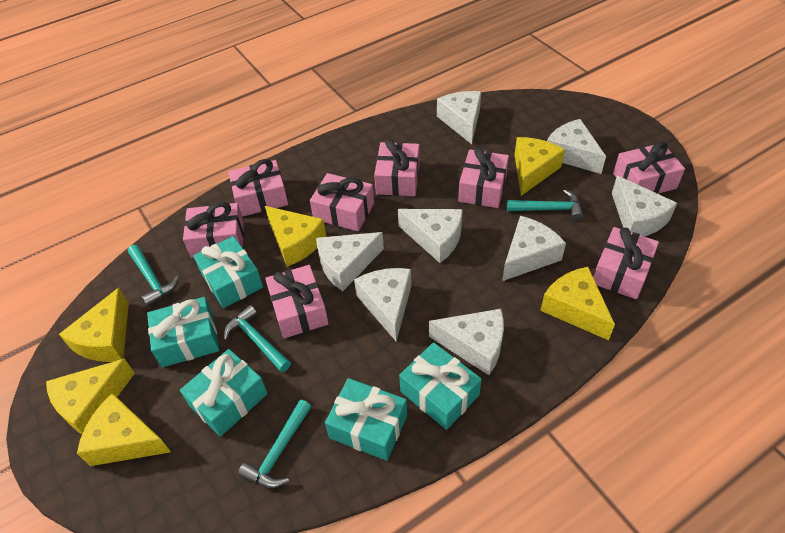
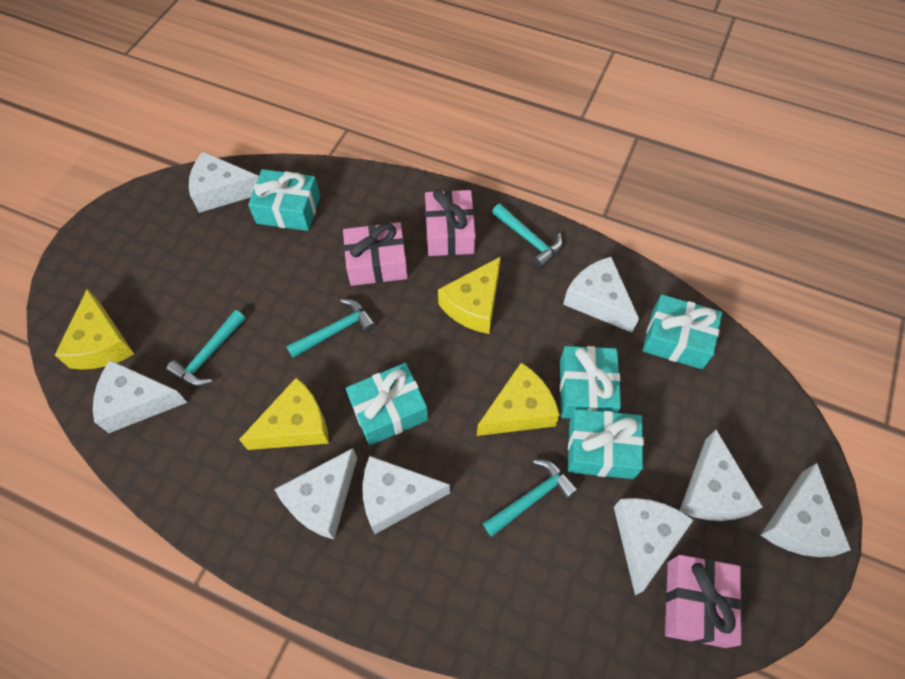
pink gift: 8 -> 3
yellow cheese: 6 -> 4

